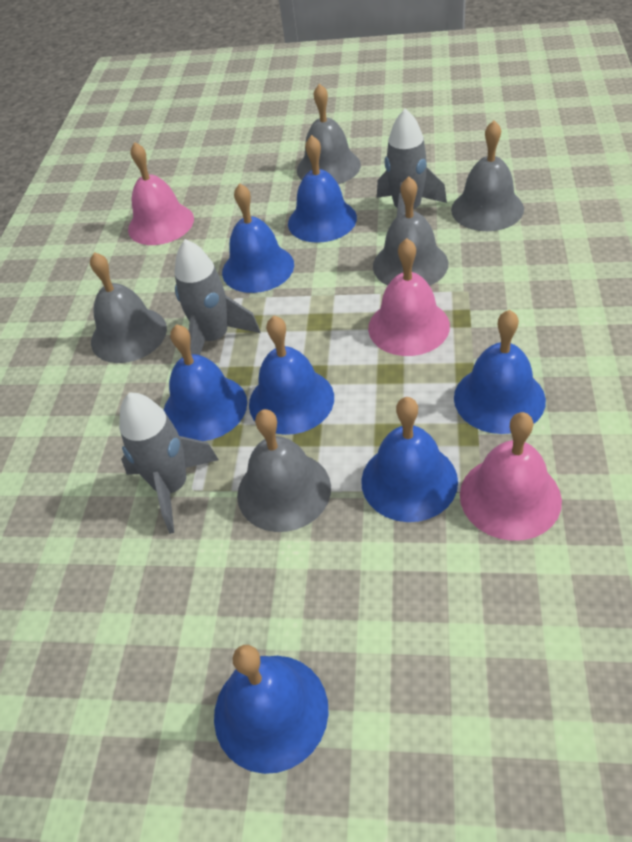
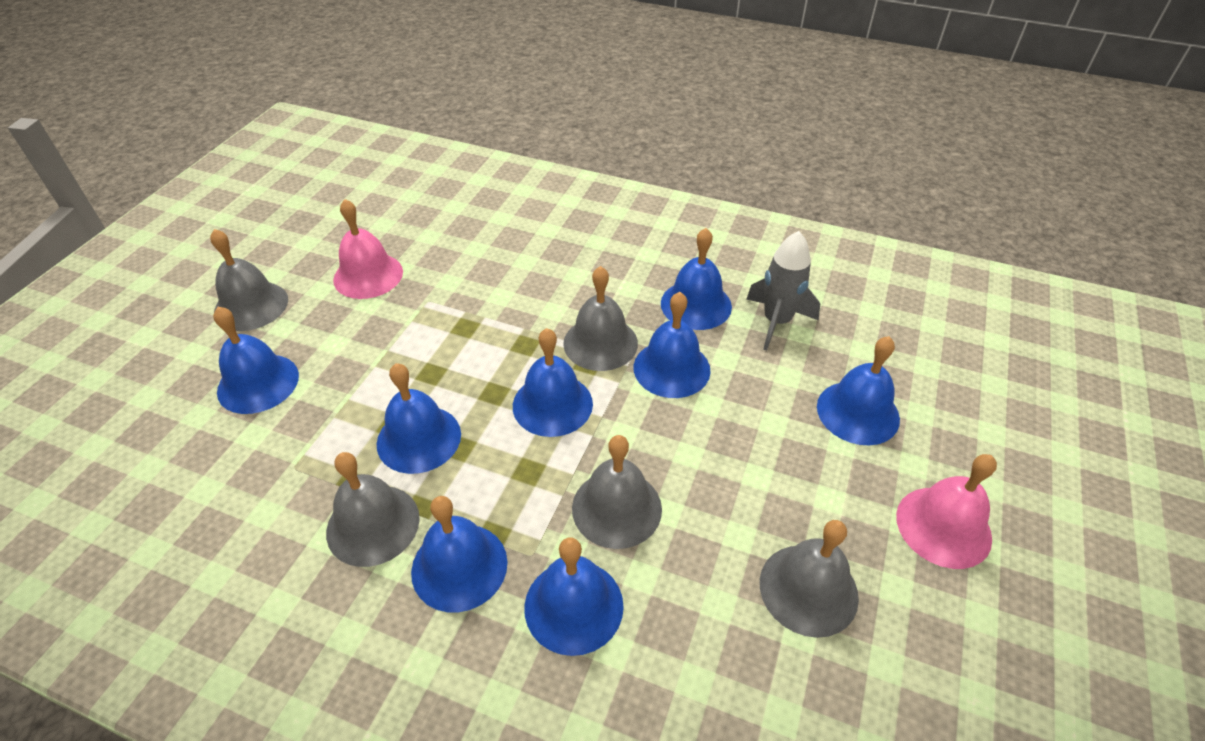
blue bell: 7 -> 8
grey rocket: 3 -> 1
pink bell: 3 -> 2

